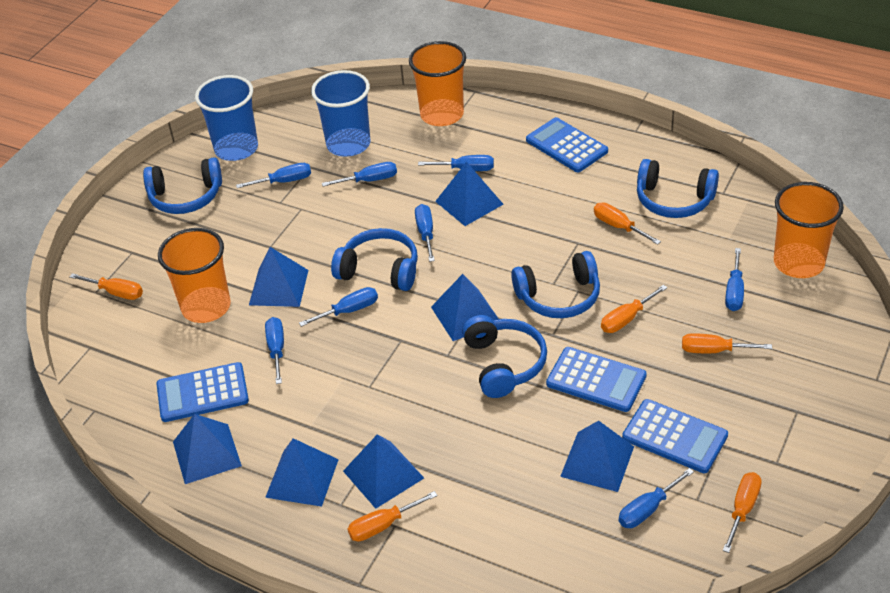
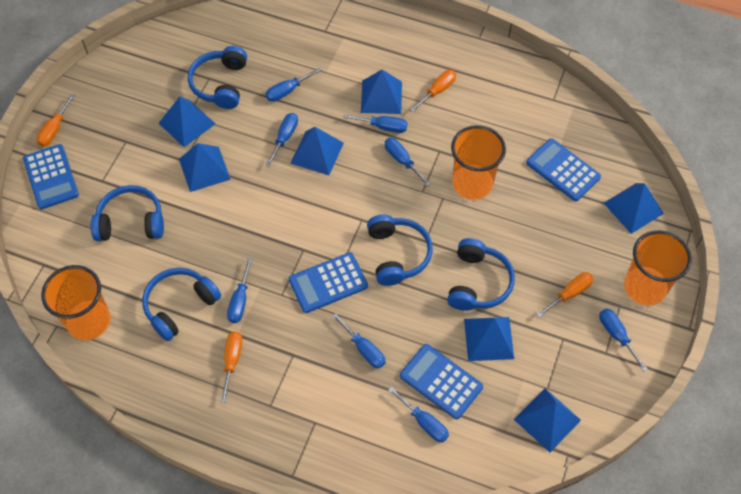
blue cup: 2 -> 0
orange screwdriver: 6 -> 4

